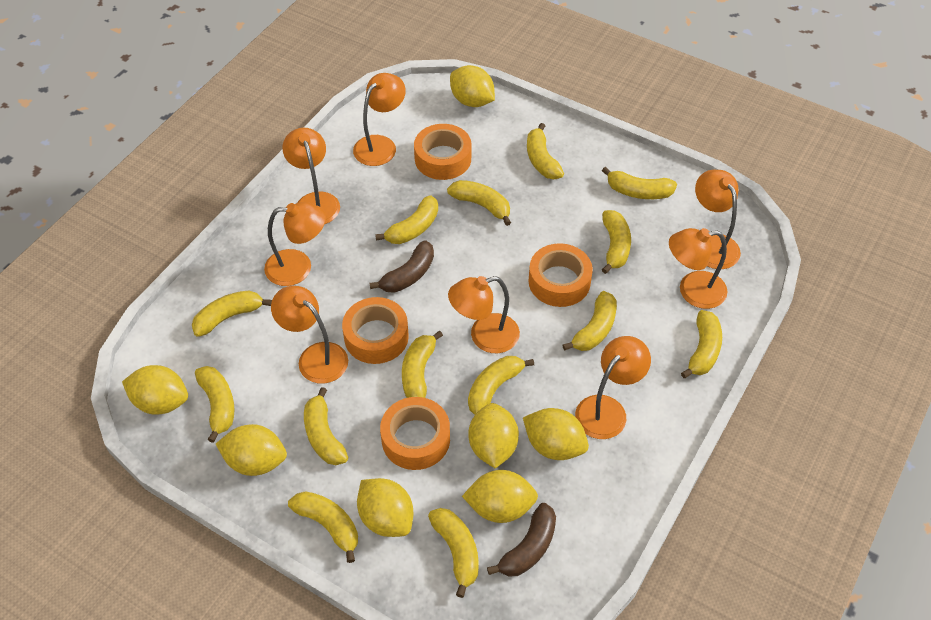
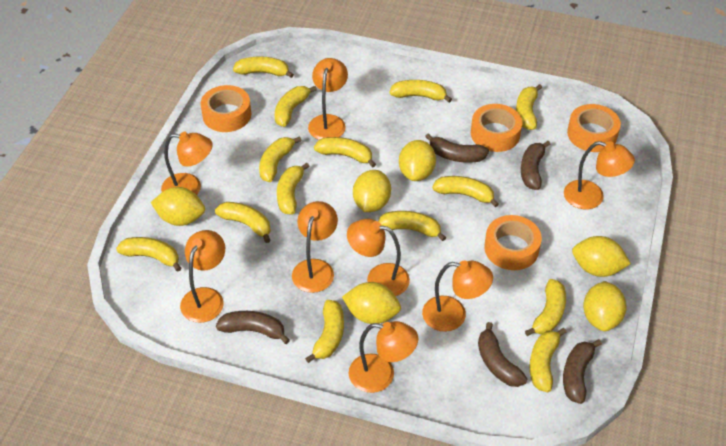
brown banana: 2 -> 5
yellow lemon: 7 -> 6

